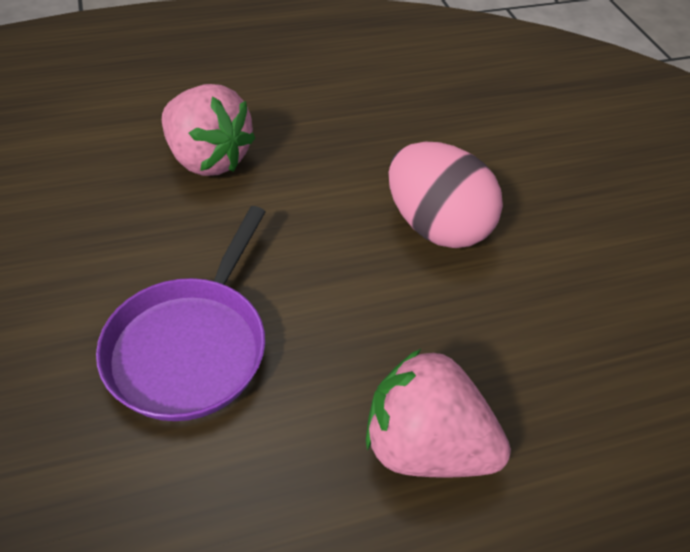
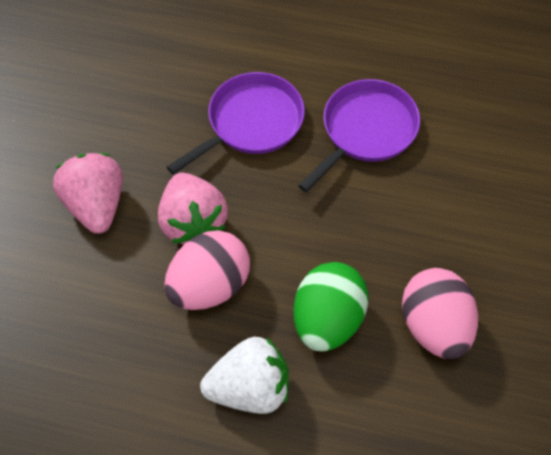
green egg: 0 -> 1
pink egg: 1 -> 2
purple pan: 1 -> 2
white strawberry: 0 -> 1

